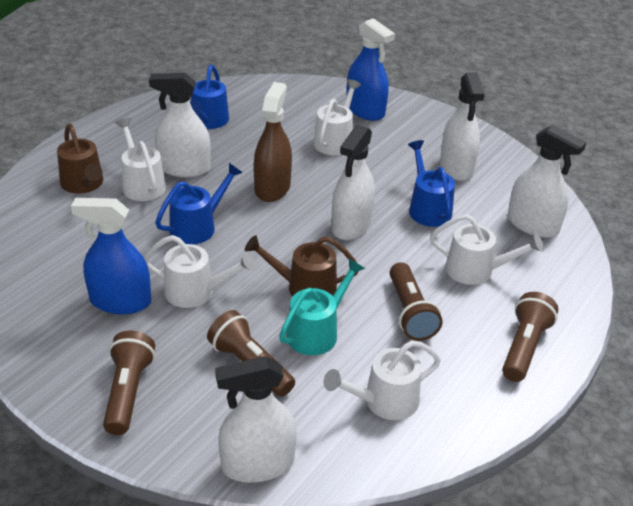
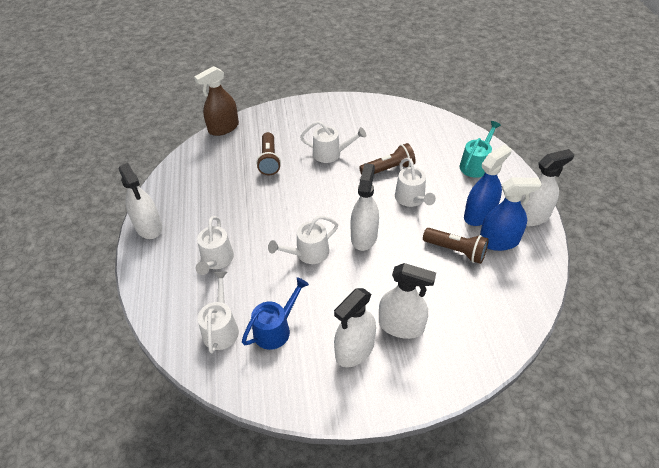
blue watering can: 3 -> 1
brown flashlight: 4 -> 3
brown watering can: 2 -> 0

